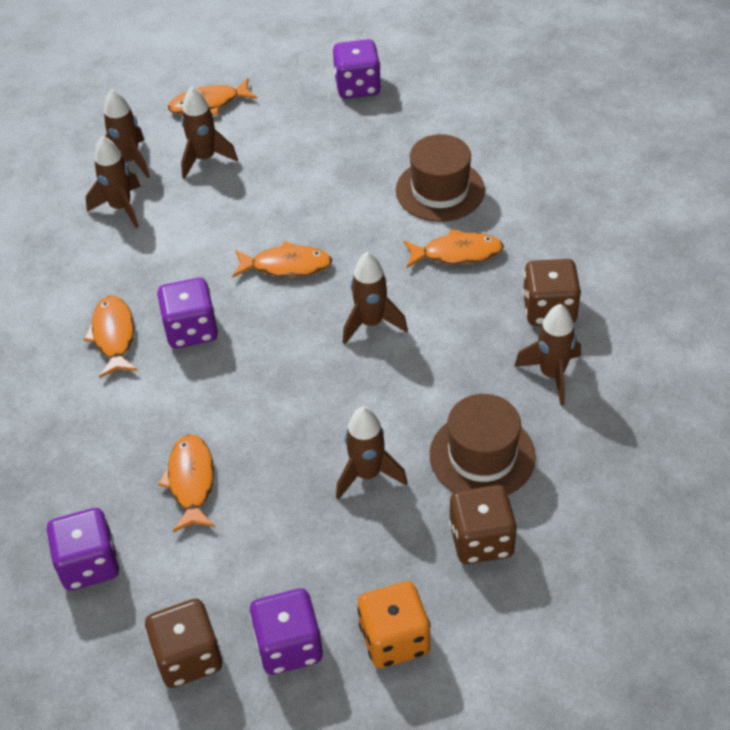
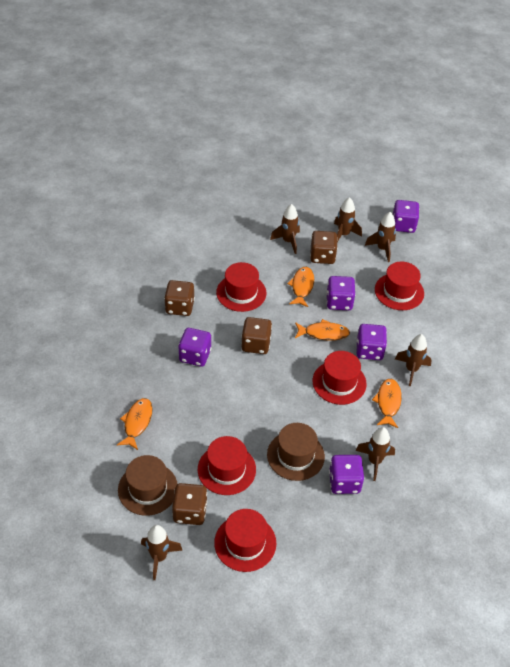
brown dice: 3 -> 4
orange dice: 1 -> 0
orange fish: 5 -> 4
purple dice: 4 -> 5
red hat: 0 -> 5

